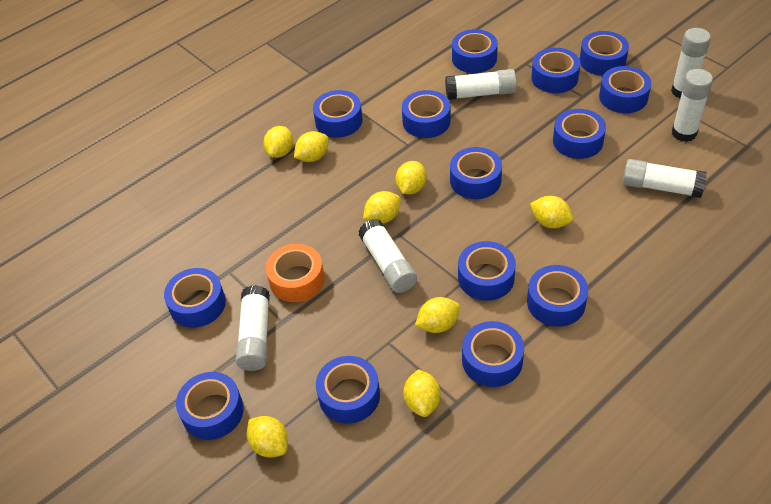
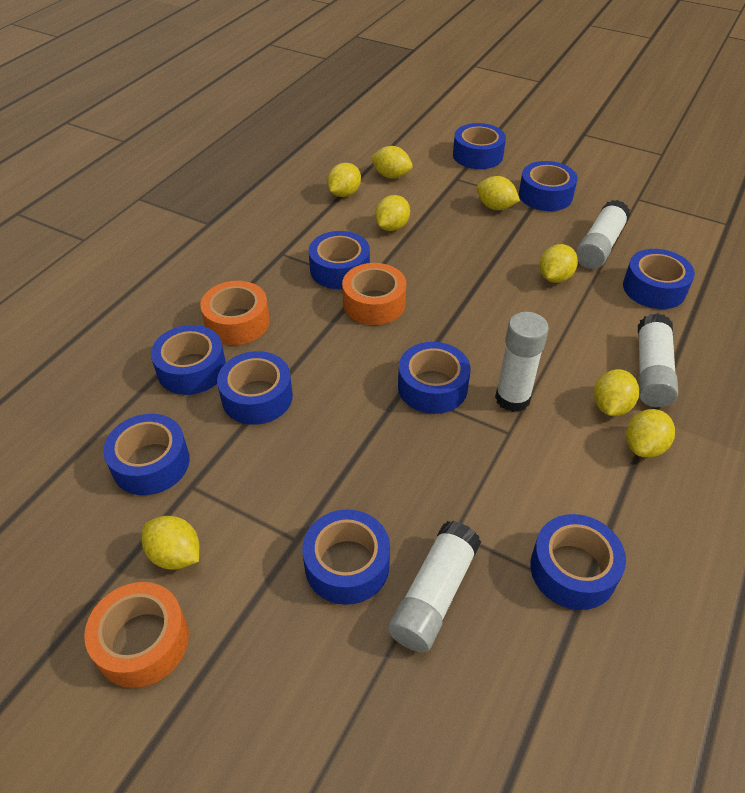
blue tape: 14 -> 10
orange tape: 1 -> 3
white glue stick: 6 -> 4

